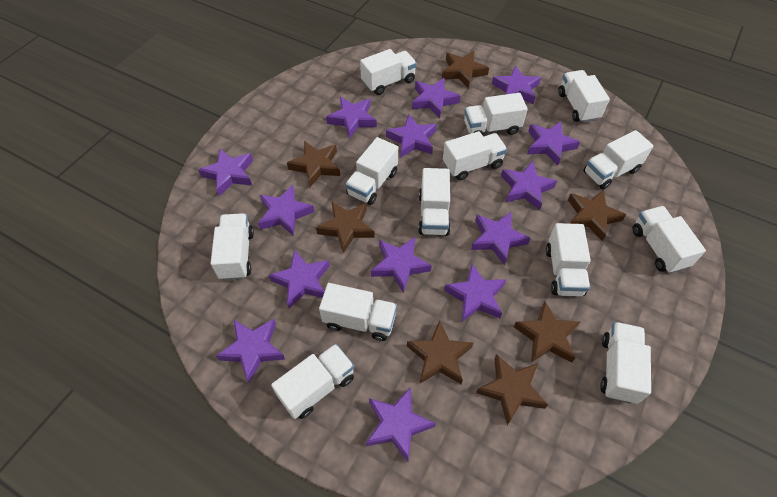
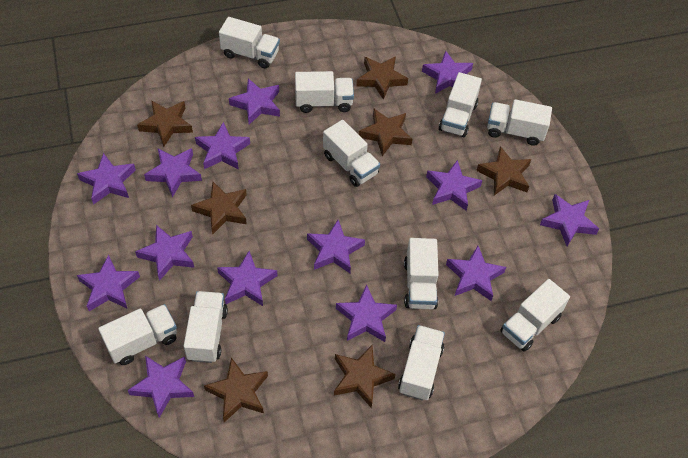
white truck: 13 -> 10

